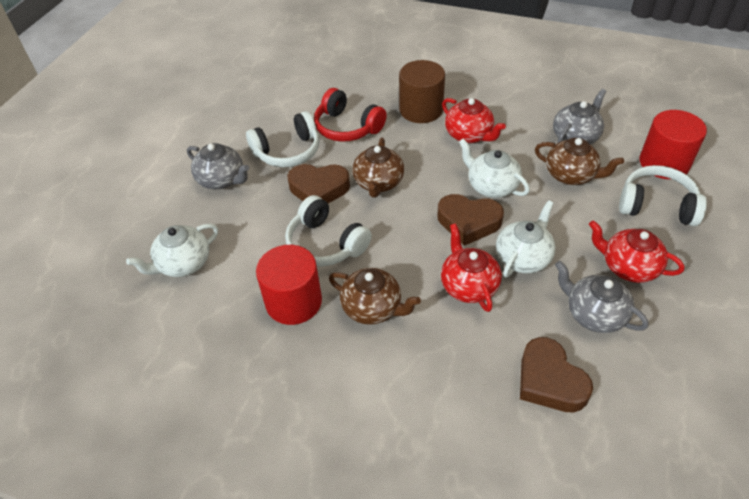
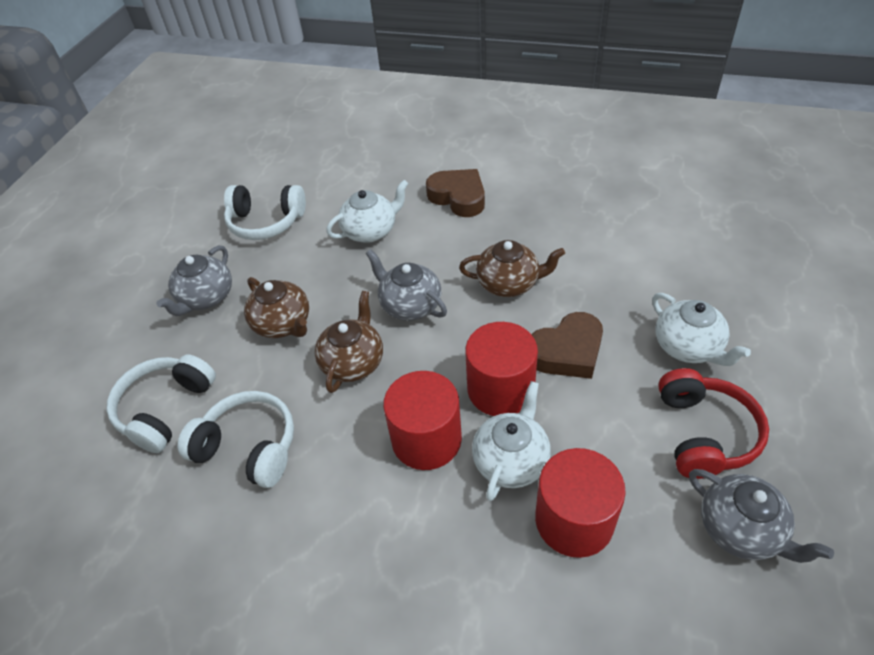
brown cylinder: 1 -> 0
brown heart: 3 -> 2
red cylinder: 2 -> 3
red teapot: 3 -> 0

